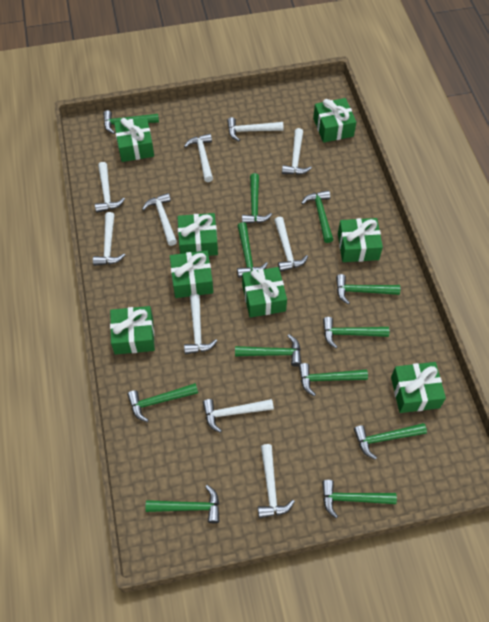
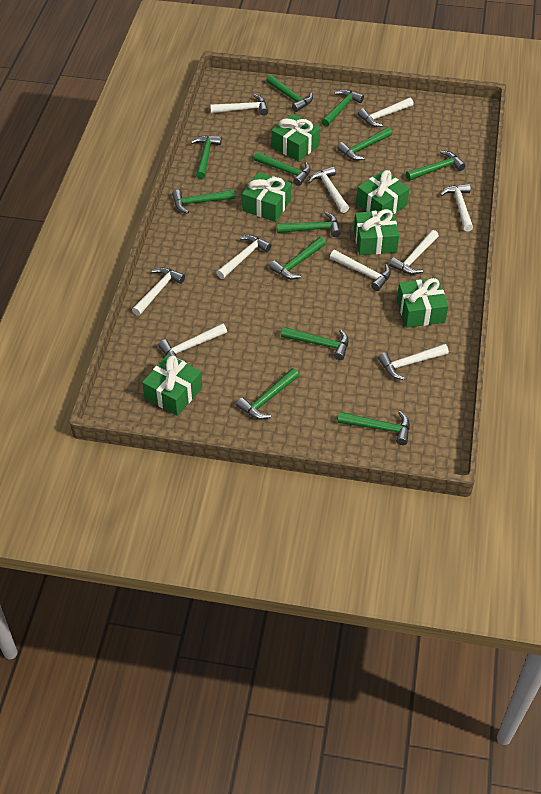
green gift: 8 -> 6

